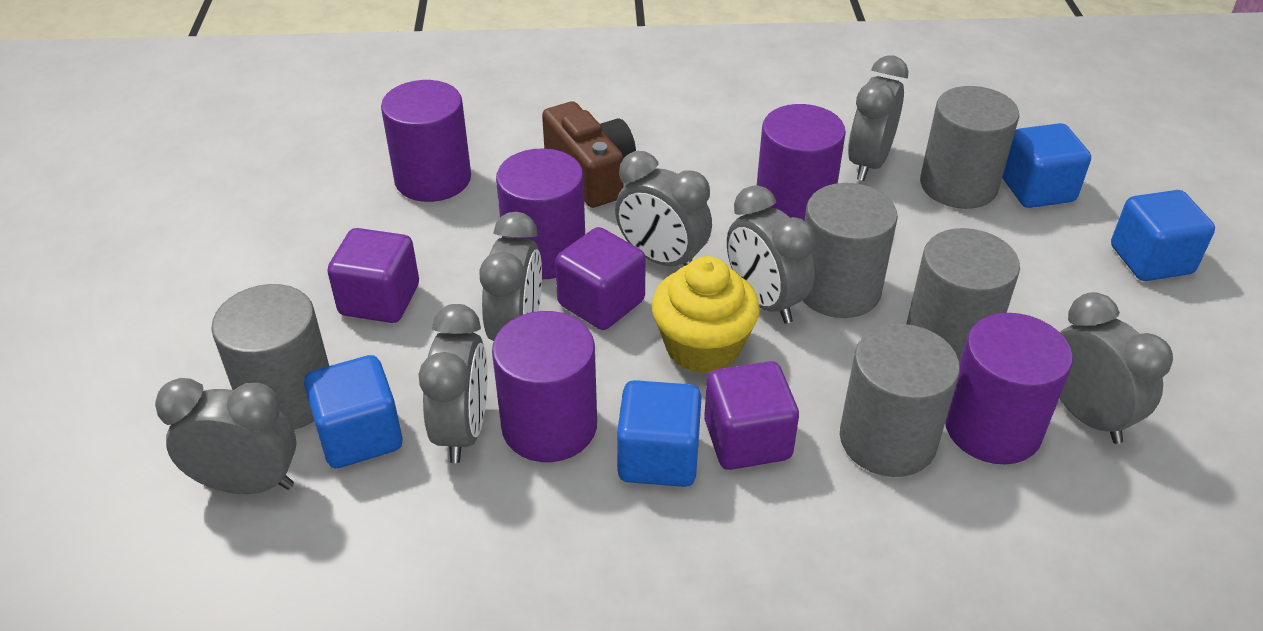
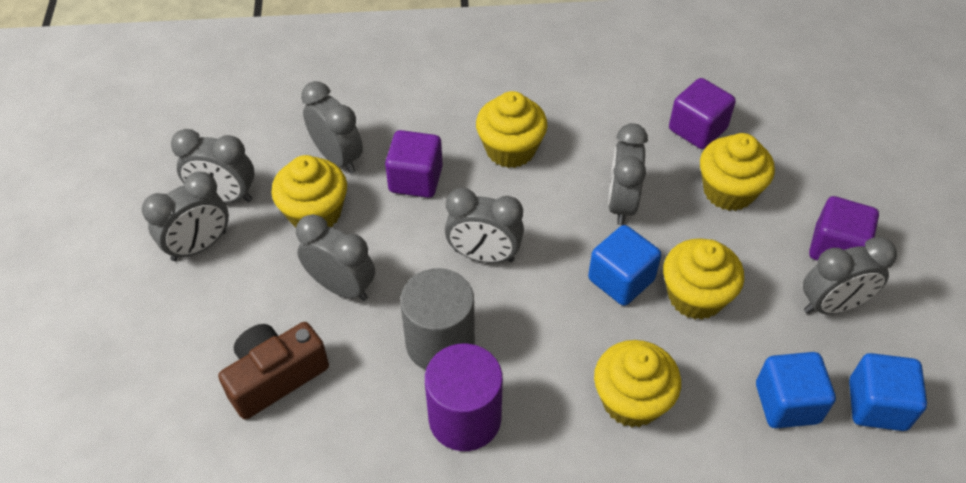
blue cube: 4 -> 3
grey cylinder: 5 -> 1
purple cylinder: 5 -> 1
yellow cupcake: 1 -> 5

